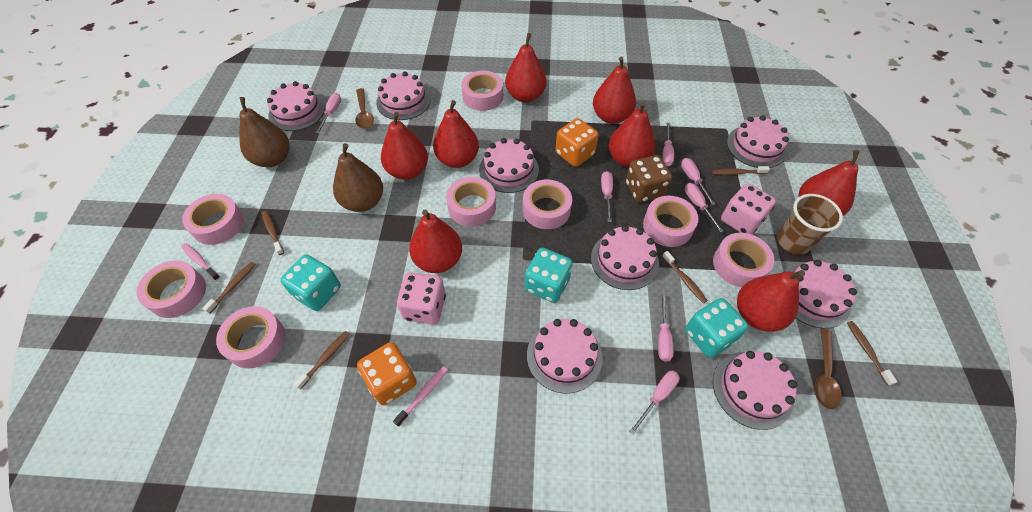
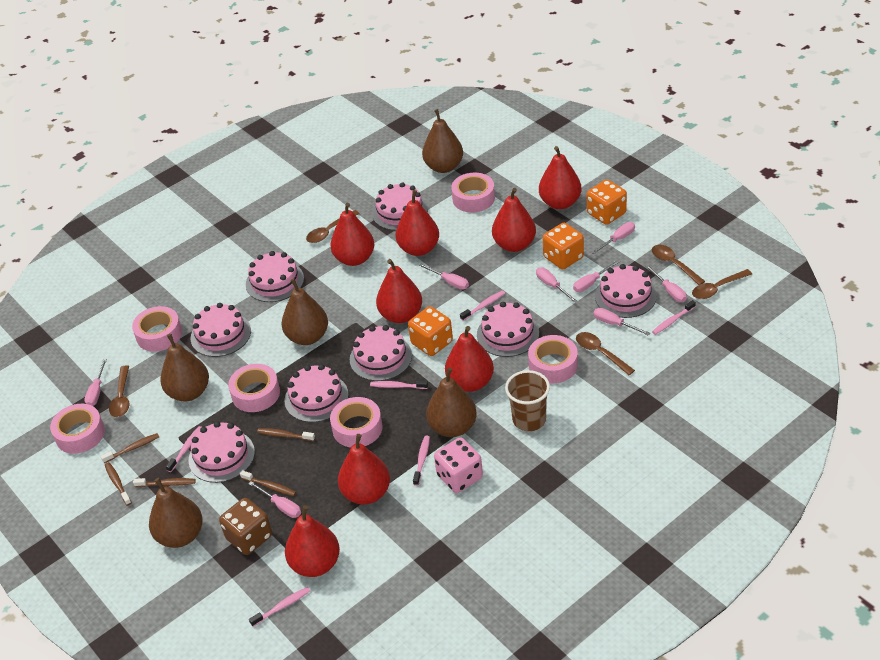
brown pear: 2 -> 5
brown spoon: 2 -> 5
brown toothbrush: 6 -> 5
orange dice: 2 -> 3
pink dice: 2 -> 1
pink screwdriver: 7 -> 8
pink tape: 8 -> 6
pink toothbrush: 2 -> 6
turquoise dice: 3 -> 0

